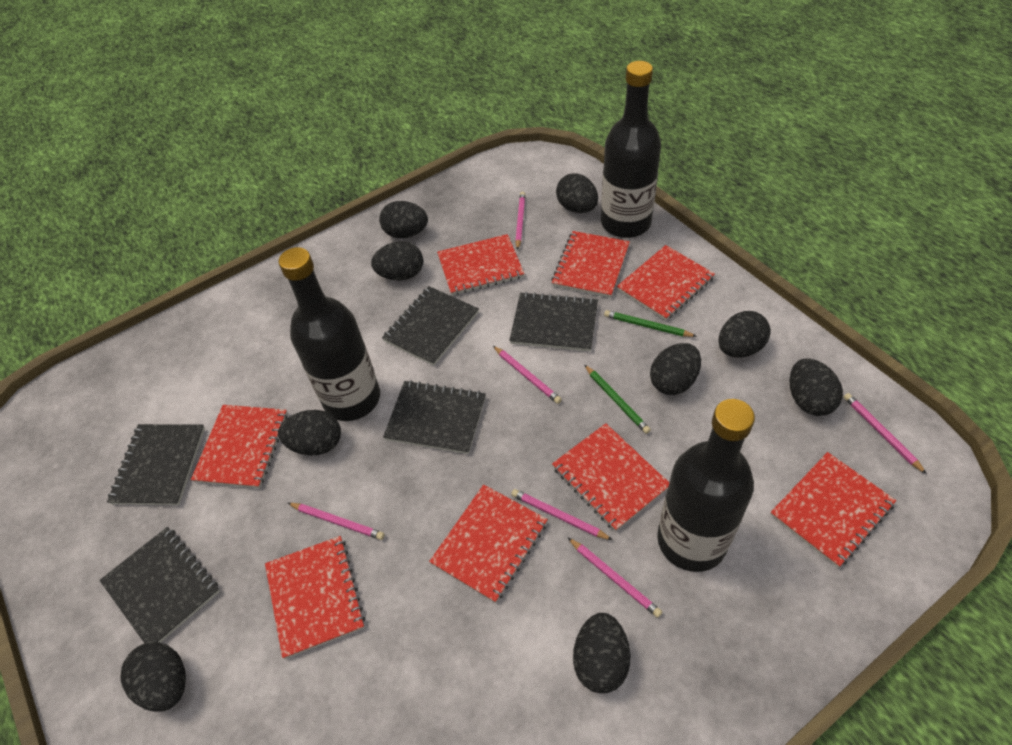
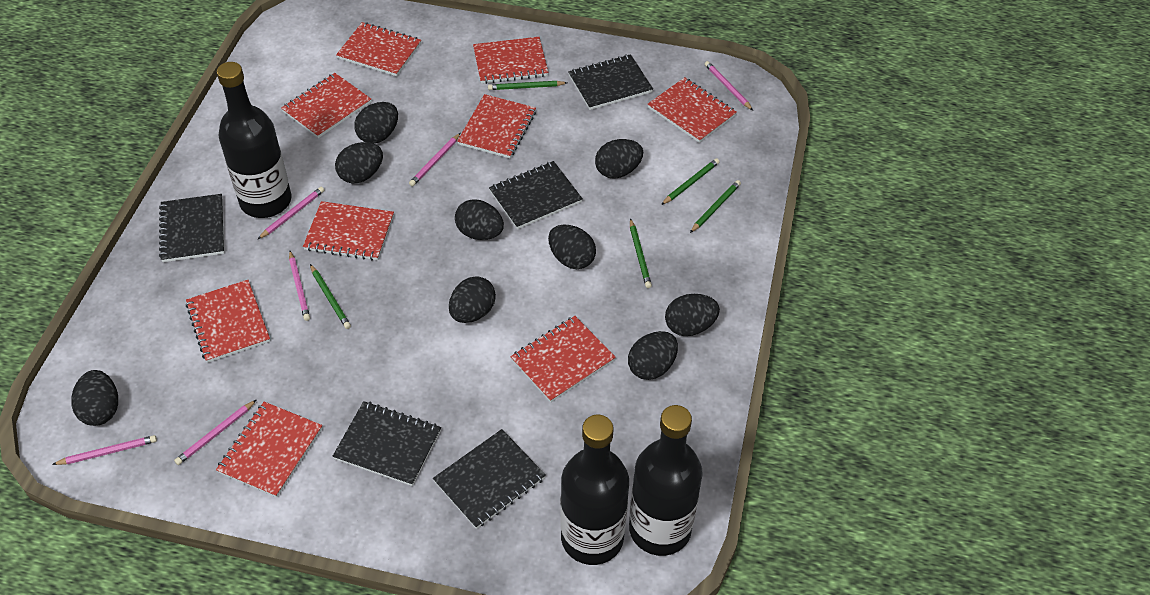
green pencil: 2 -> 5
red notebook: 8 -> 9

